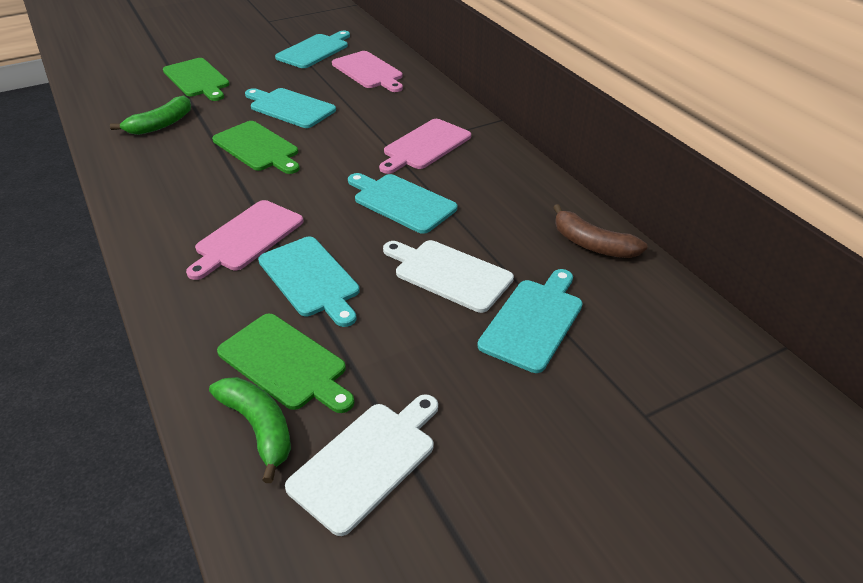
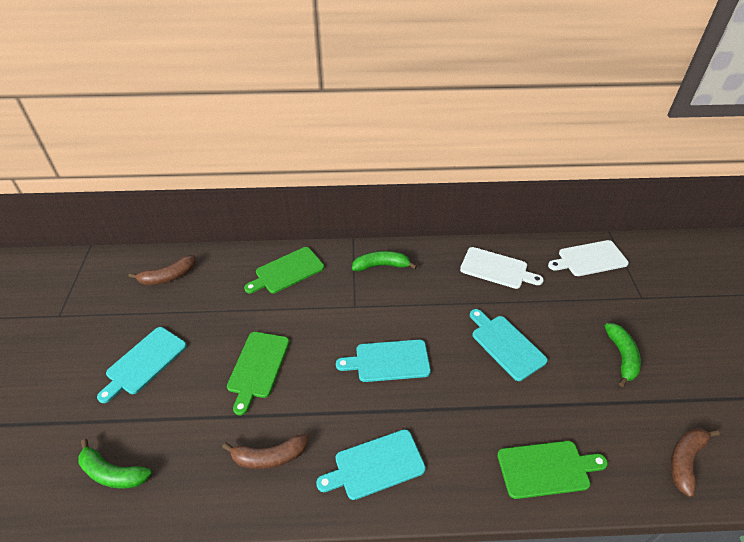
brown banana: 1 -> 3
green banana: 2 -> 3
pink cutting board: 3 -> 0
turquoise cutting board: 5 -> 4

